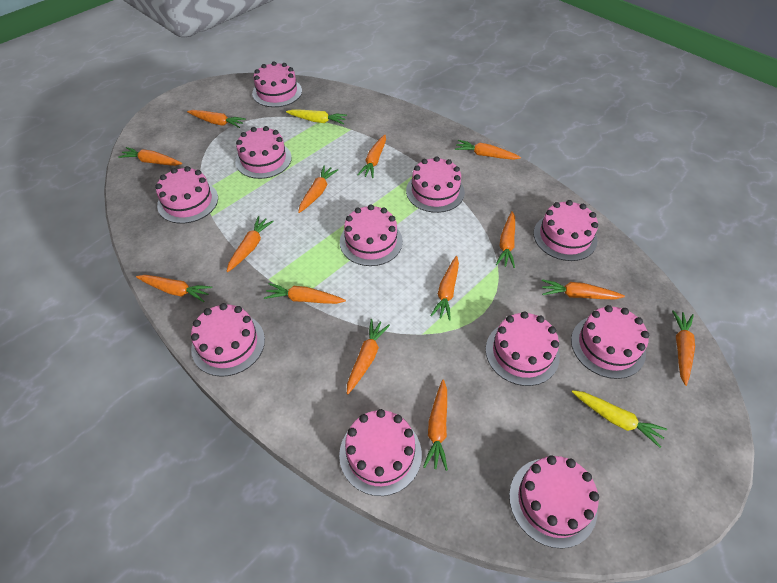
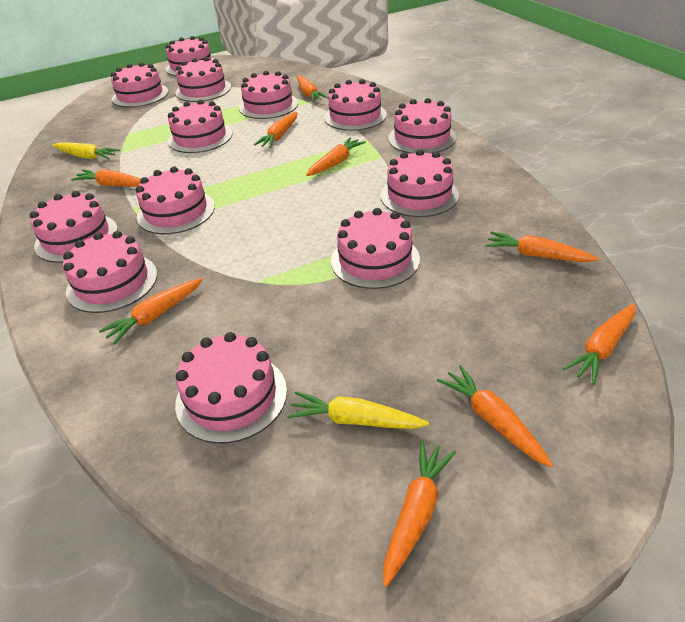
orange carrot: 14 -> 9
pink cake: 11 -> 13

